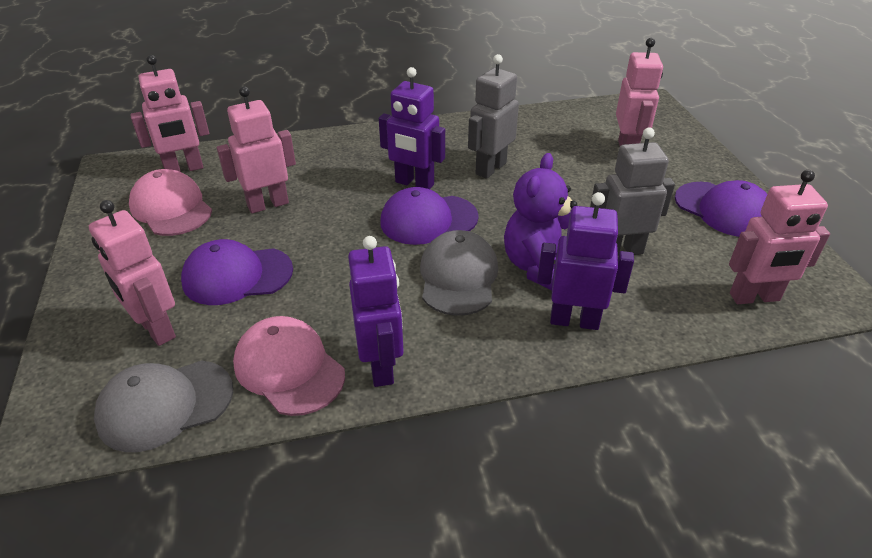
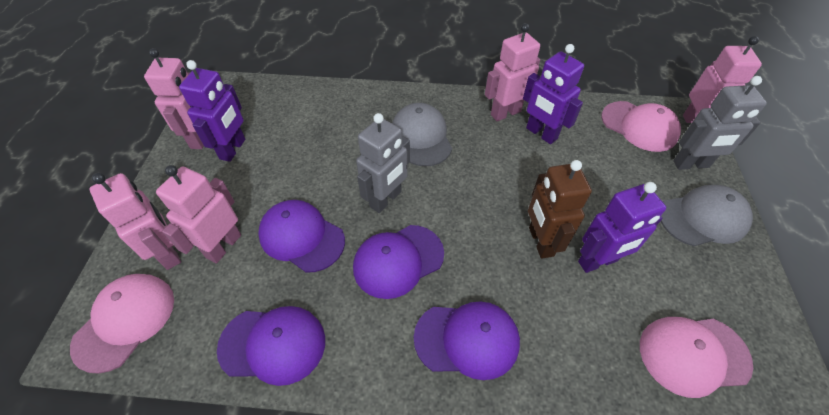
brown robot: 0 -> 1
pink cap: 2 -> 3
purple cap: 3 -> 4
purple teddy bear: 1 -> 0

